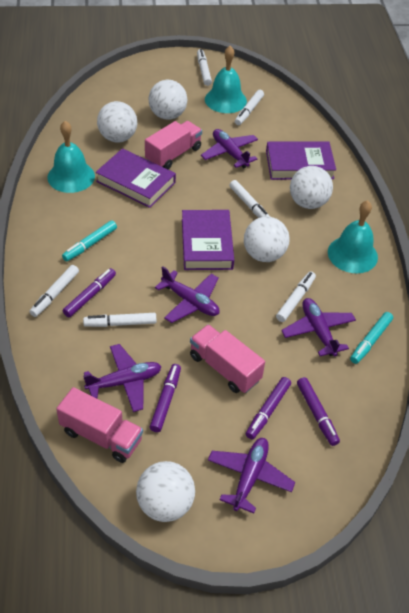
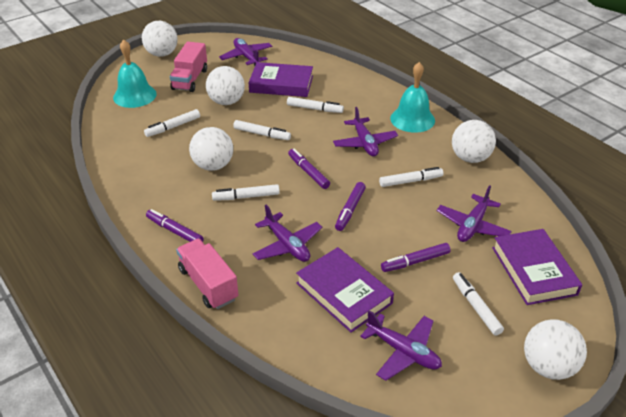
pink truck: 3 -> 2
turquoise bell: 3 -> 2
turquoise marker: 2 -> 0

